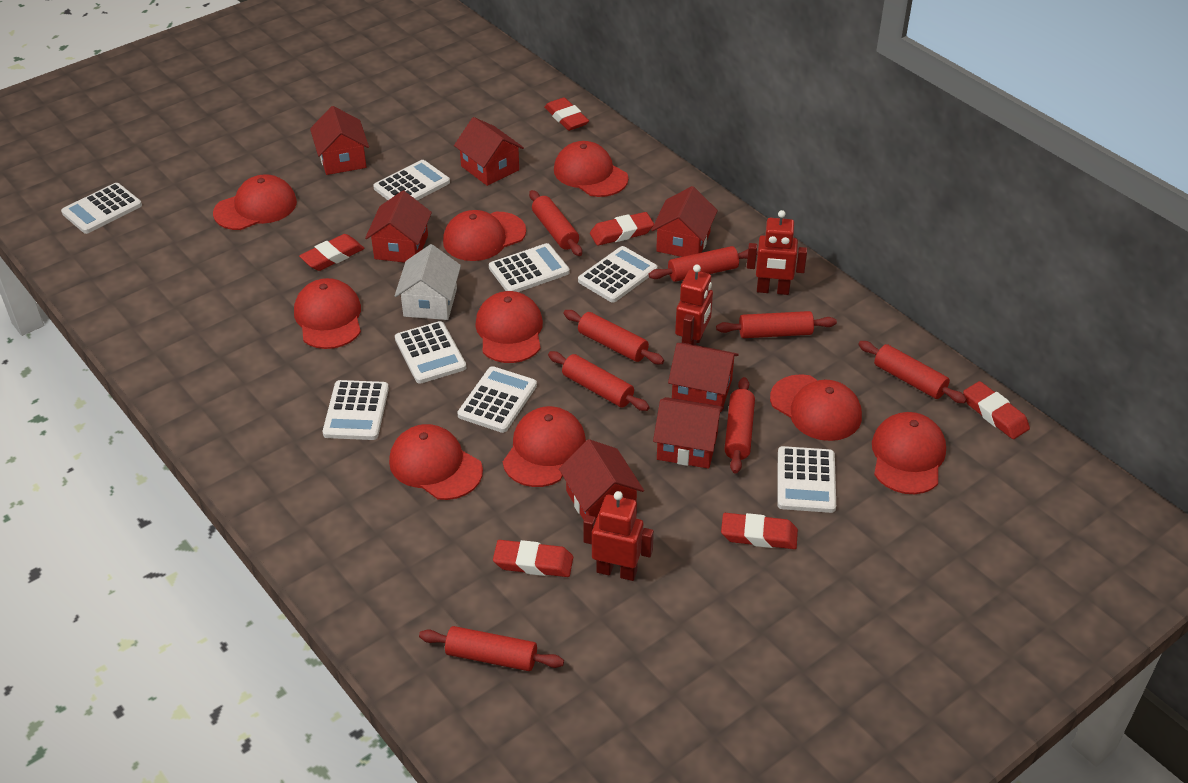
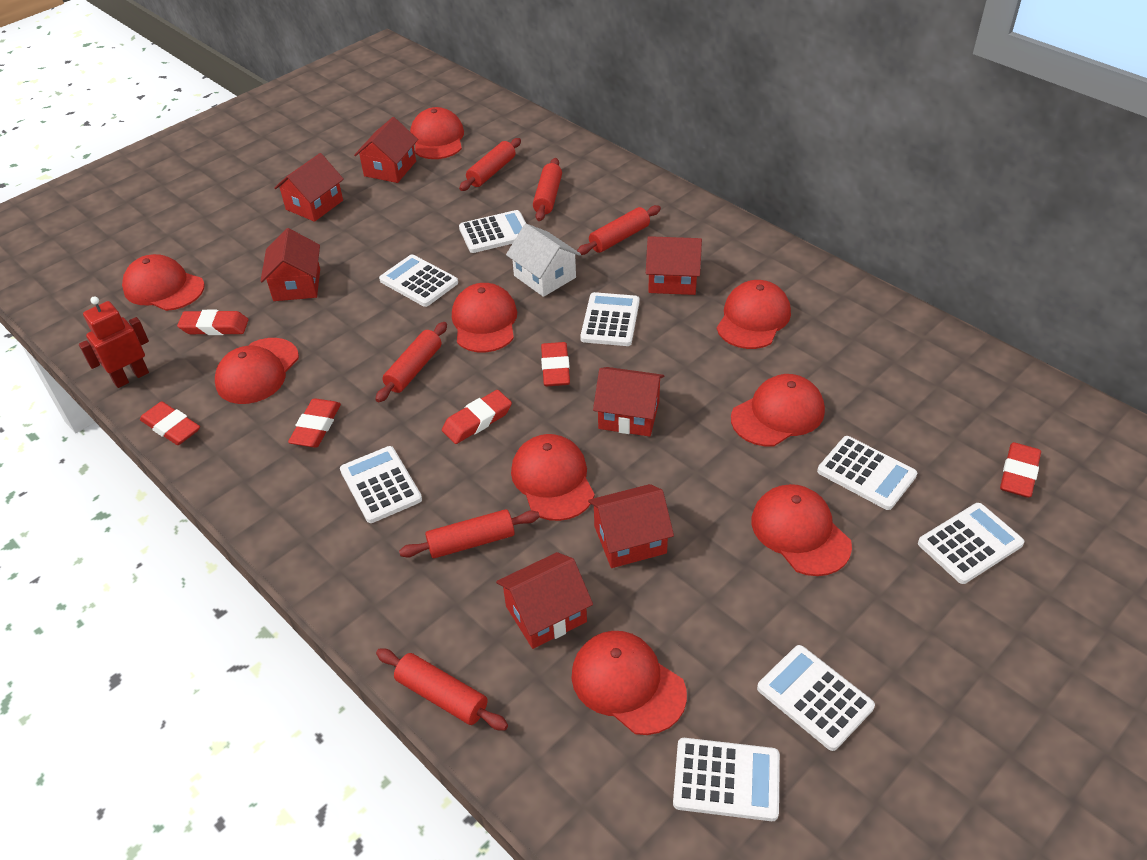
red robot: 3 -> 1
red rolling pin: 8 -> 6

